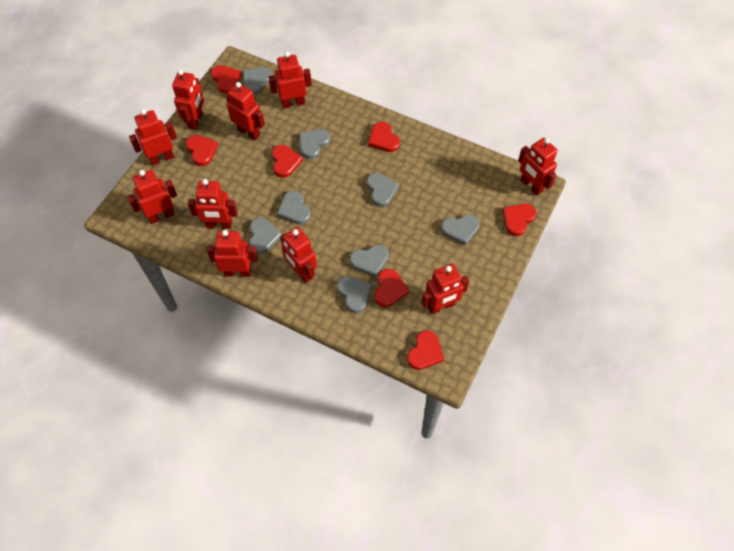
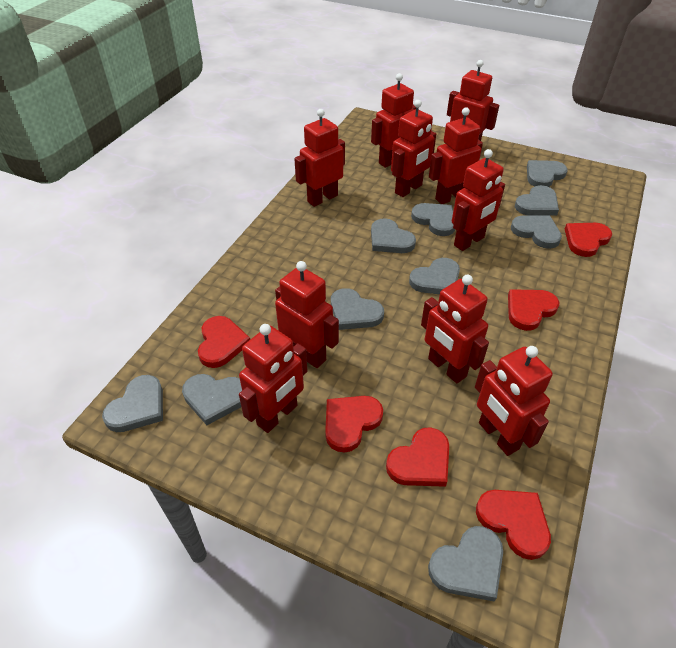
grey heart: 8 -> 10
red heart: 7 -> 6

